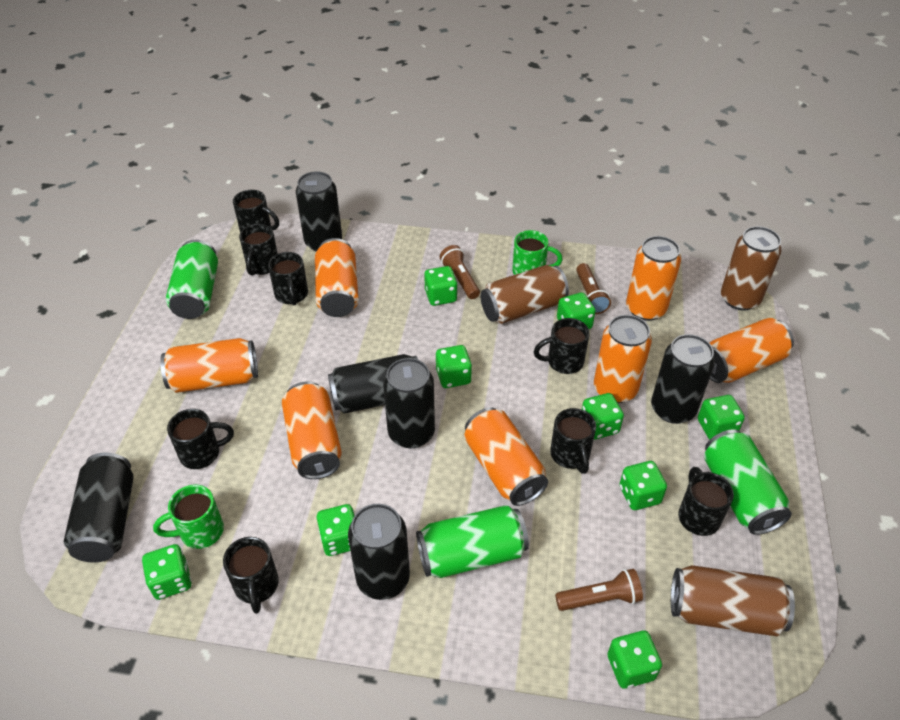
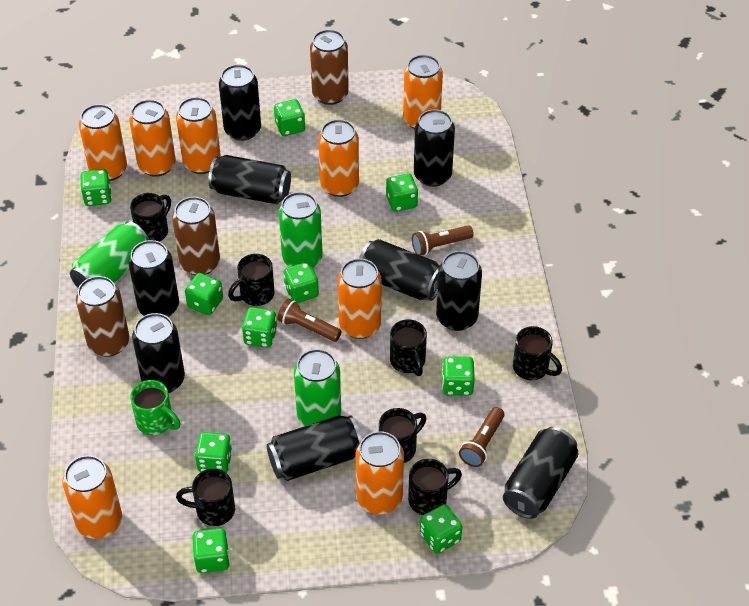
black can: 6 -> 9
black mug: 8 -> 7
green dice: 9 -> 10
green mug: 2 -> 1
orange can: 7 -> 8

